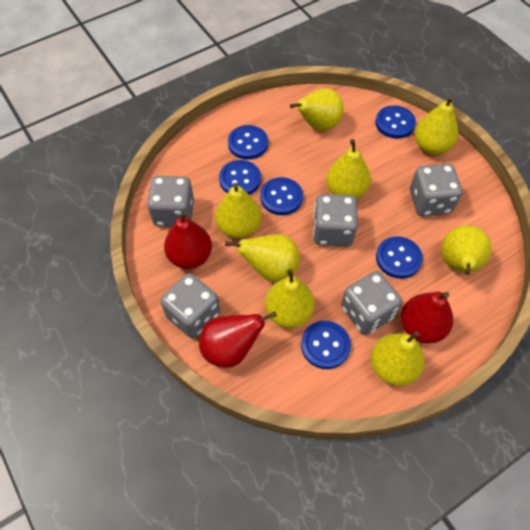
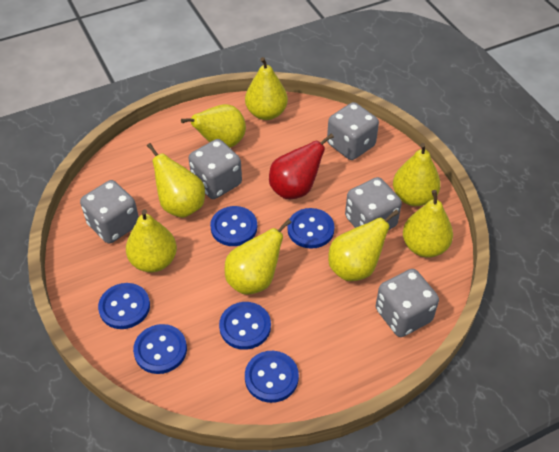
red pear: 3 -> 1

